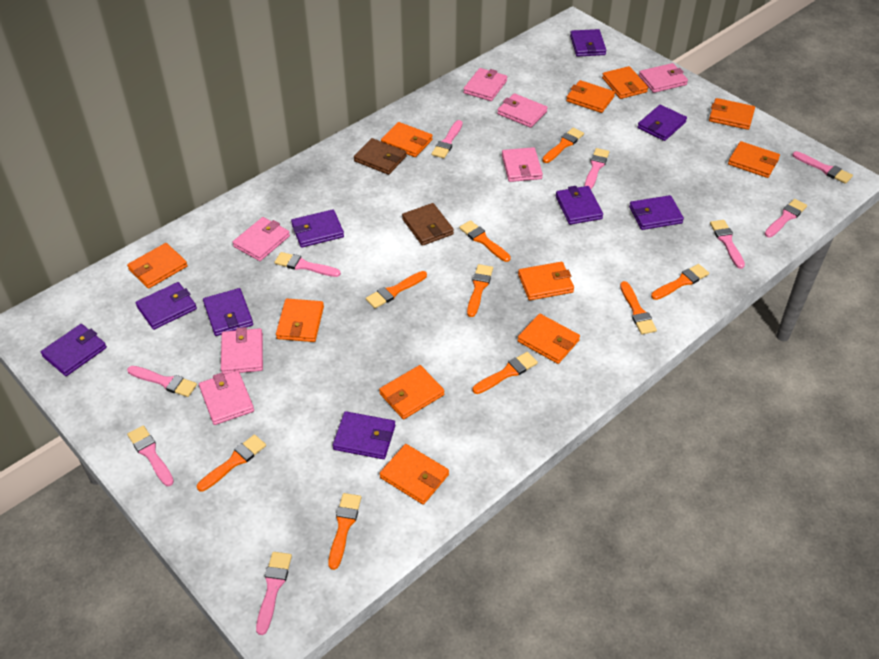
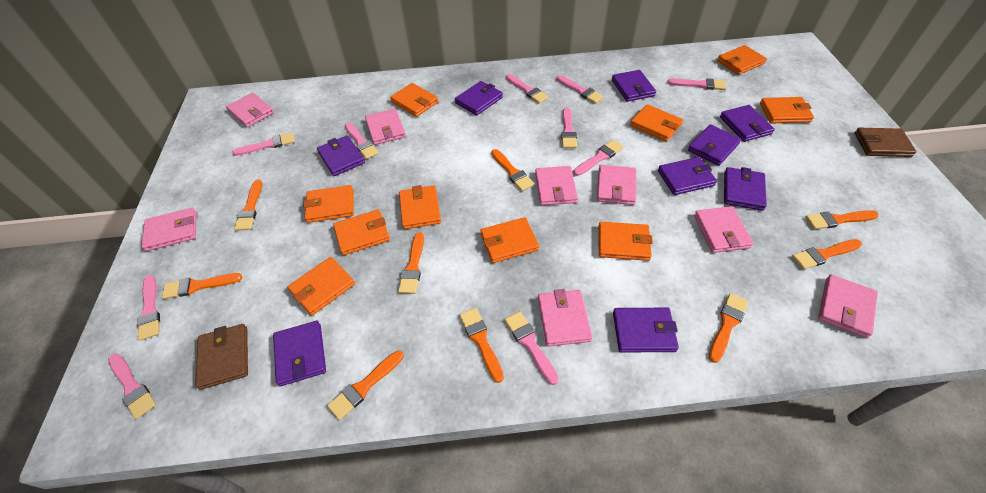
orange wallet: 11 -> 10
pink brush: 9 -> 10
pink wallet: 7 -> 8

